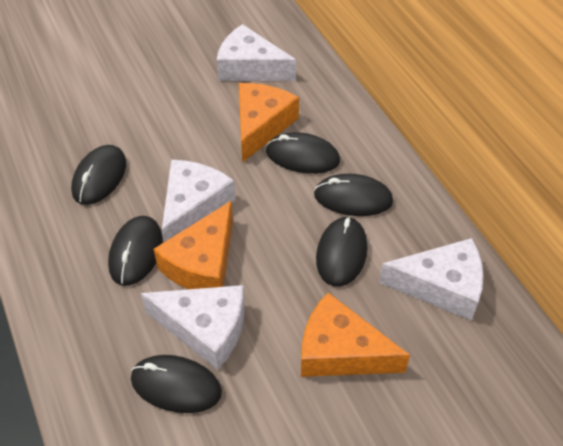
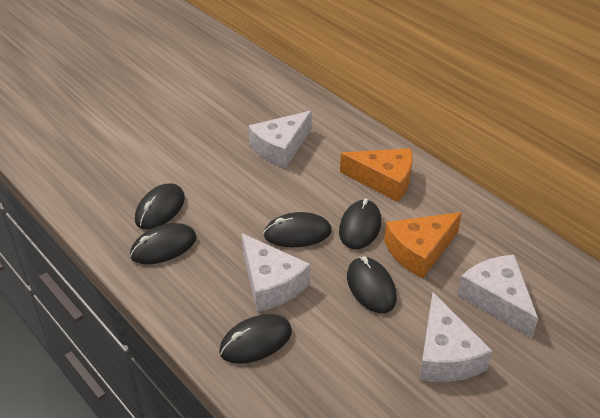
orange cheese: 3 -> 2

